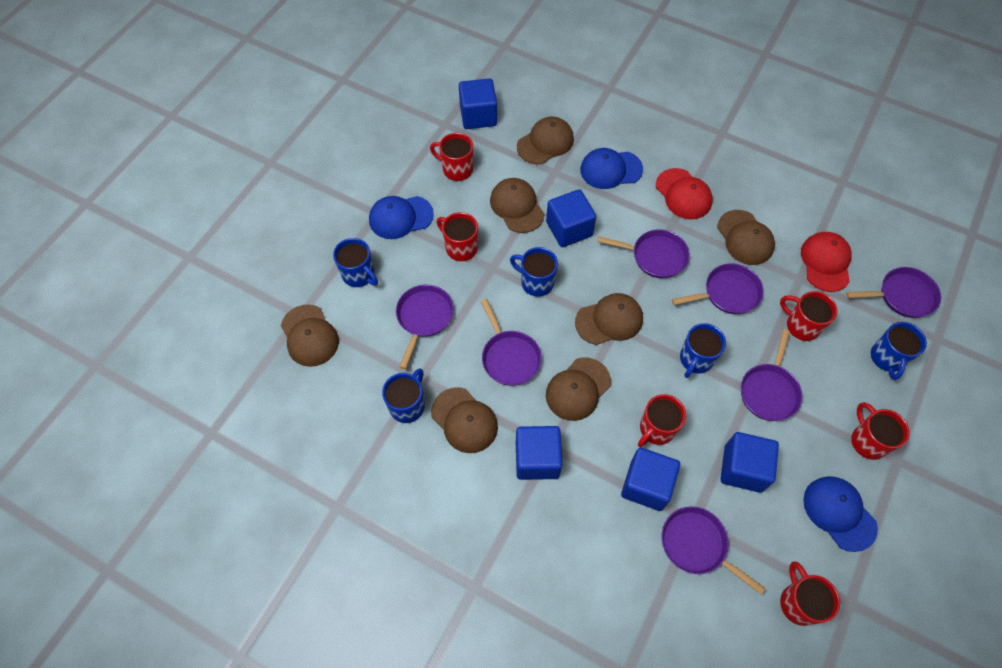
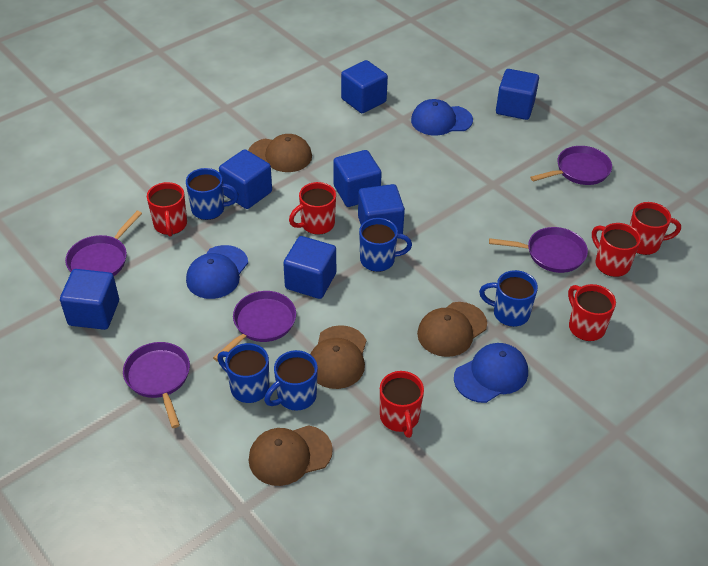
blue cube: 5 -> 7
brown cap: 7 -> 4
purple pan: 7 -> 5
red cap: 2 -> 0

